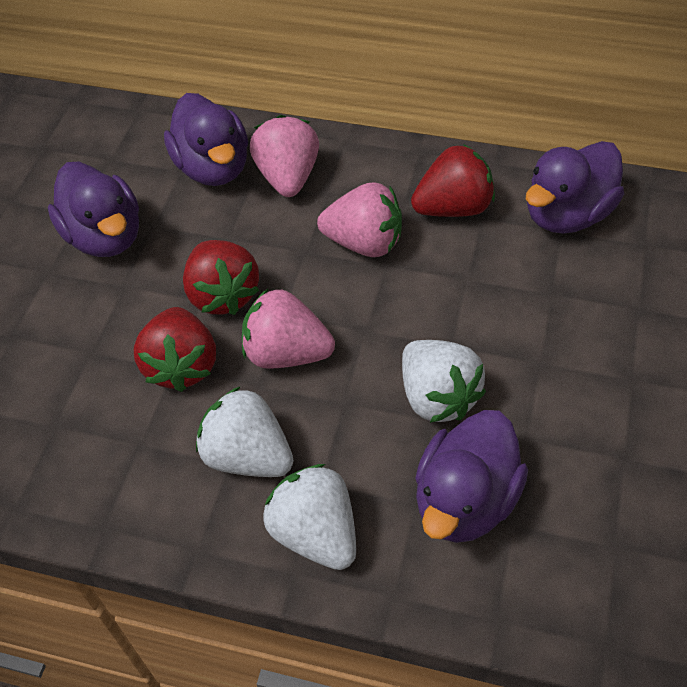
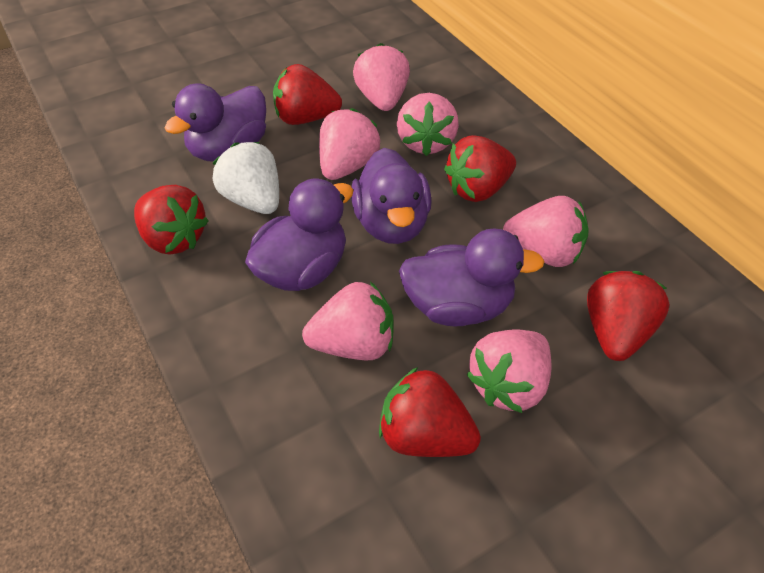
pink strawberry: 3 -> 6
red strawberry: 3 -> 5
white strawberry: 3 -> 1

